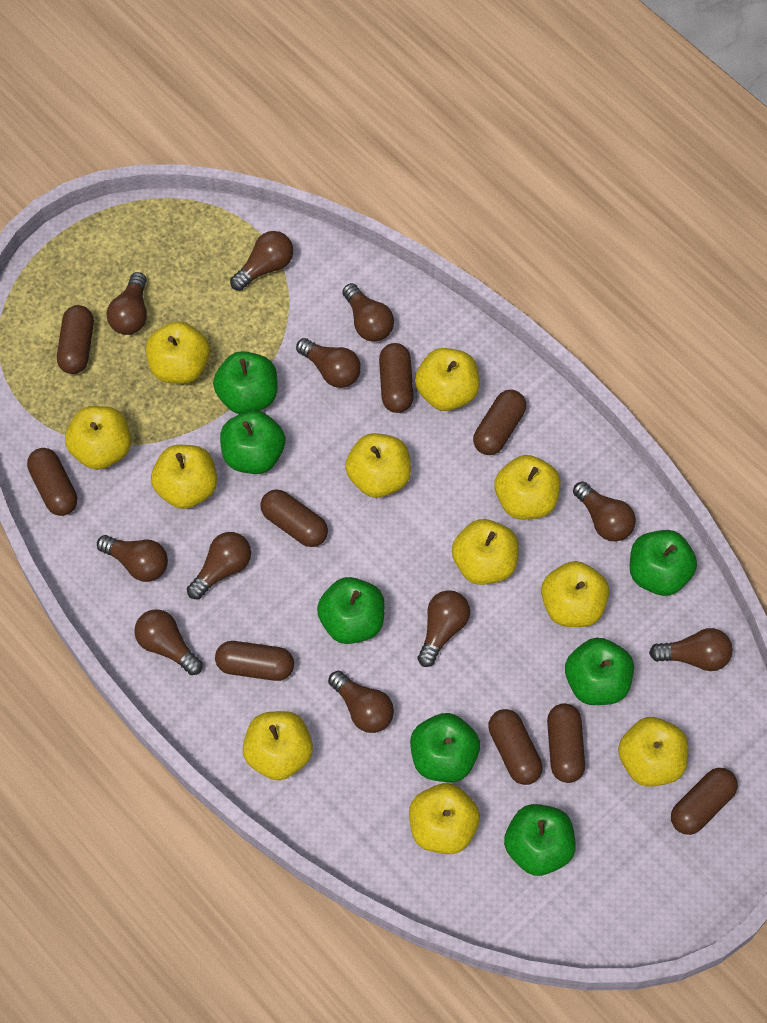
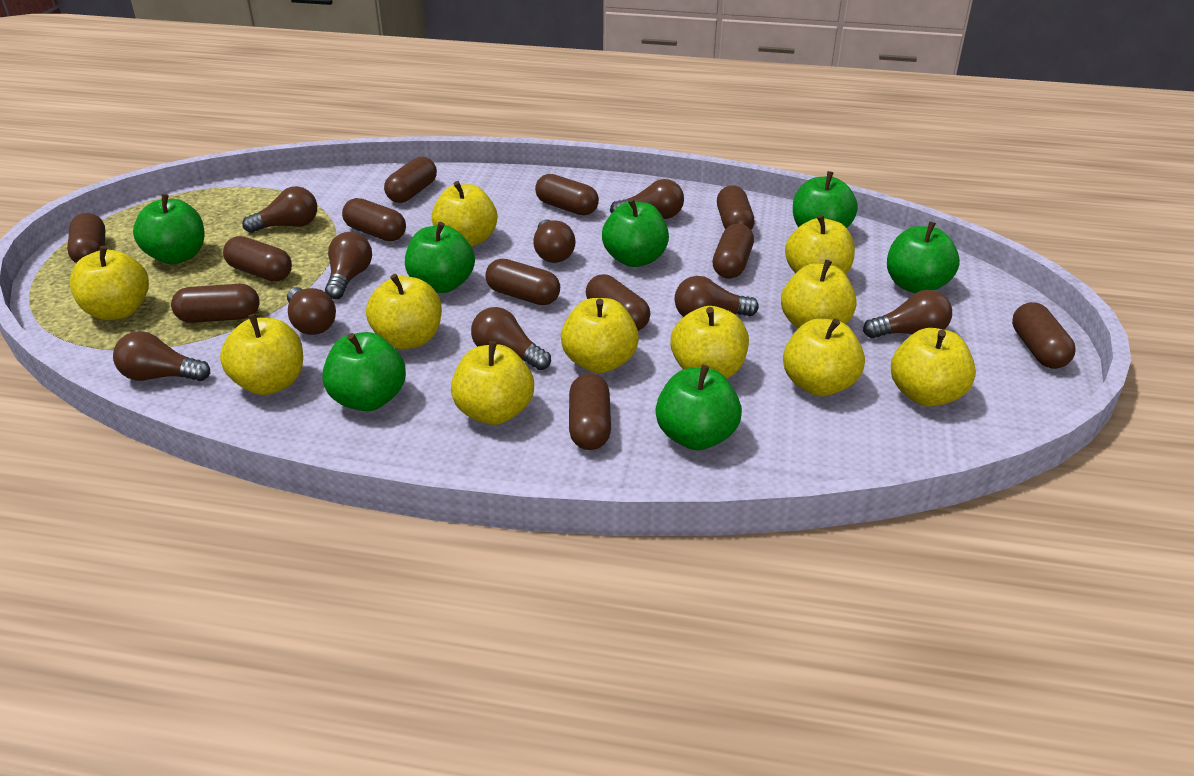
brown capsule: 9 -> 12
brown light bulb: 11 -> 9

